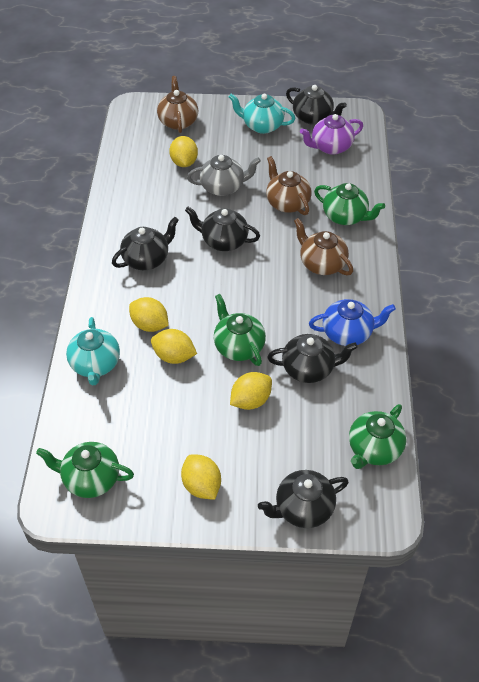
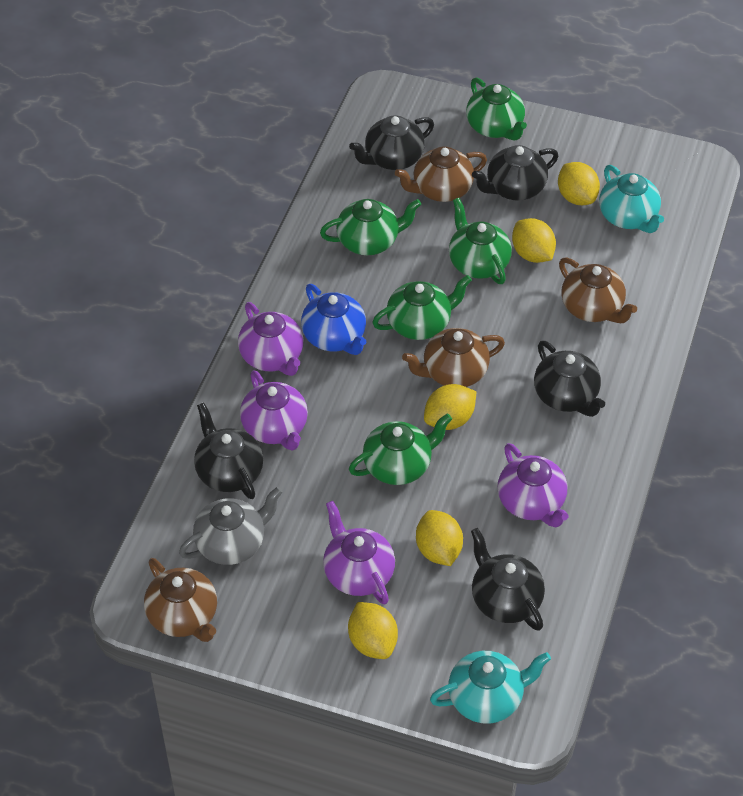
brown teapot: 3 -> 4
green teapot: 4 -> 5
purple teapot: 1 -> 4

